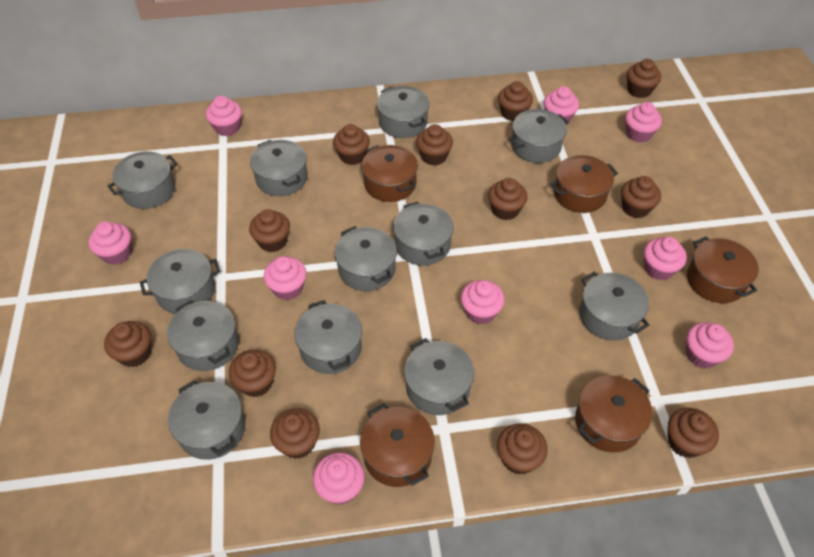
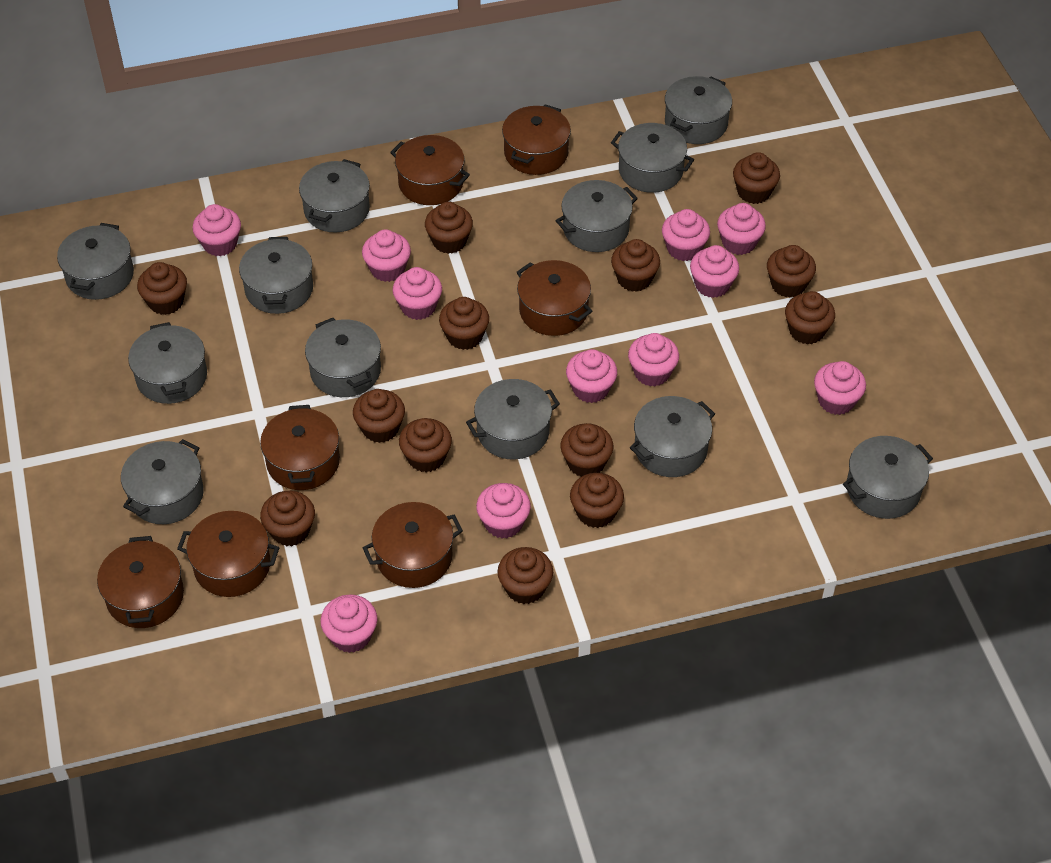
brown cupcake: 12 -> 13
brown pot: 5 -> 7
pink cupcake: 9 -> 11

